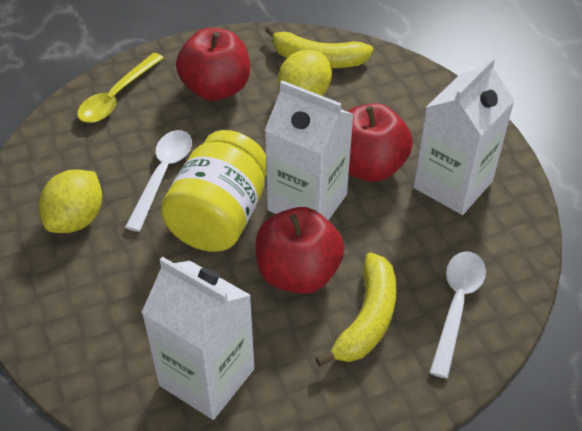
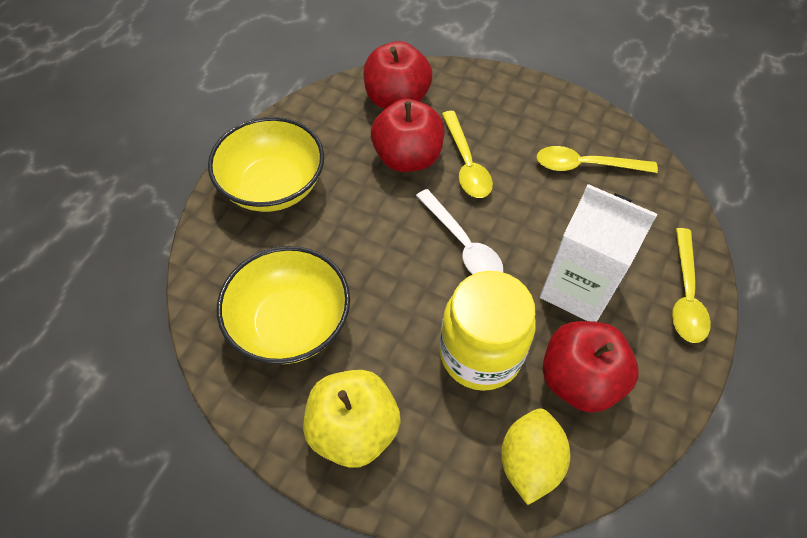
white carton: 3 -> 1
white spoon: 2 -> 1
yellow apple: 0 -> 1
yellow banana: 2 -> 0
yellow bowl: 0 -> 2
yellow lemon: 2 -> 1
yellow spoon: 1 -> 3

